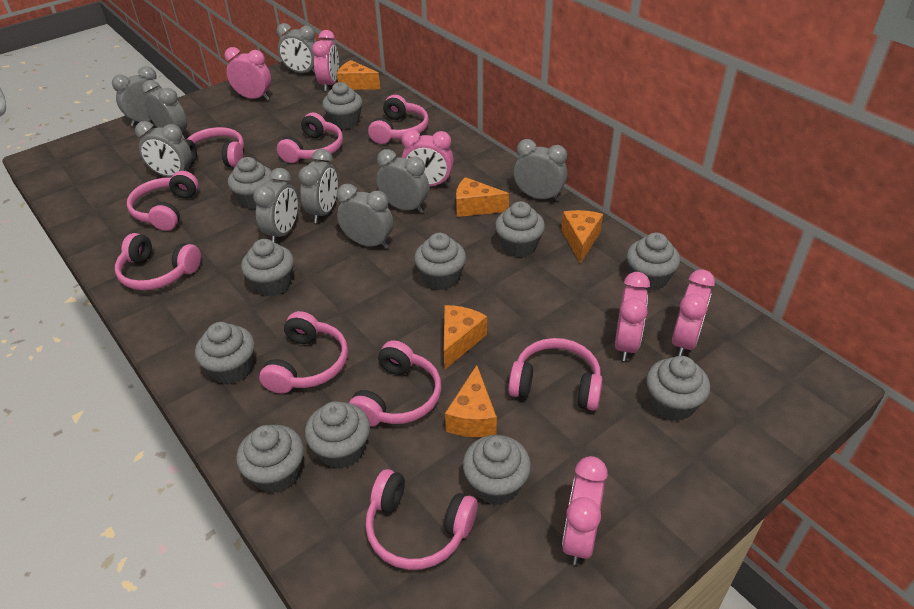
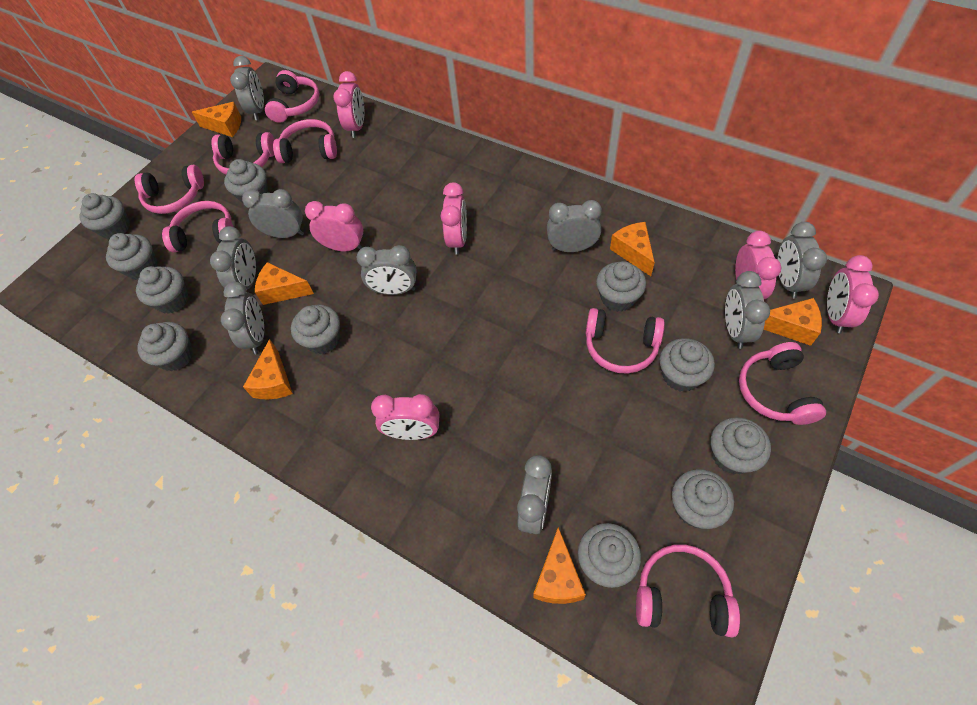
orange cheese: 5 -> 6
pink headphones: 9 -> 8

